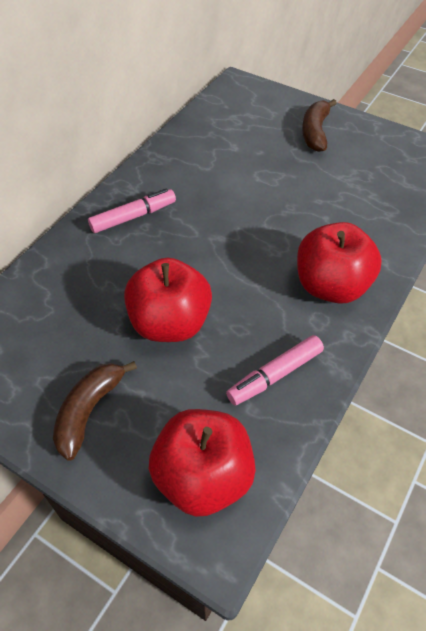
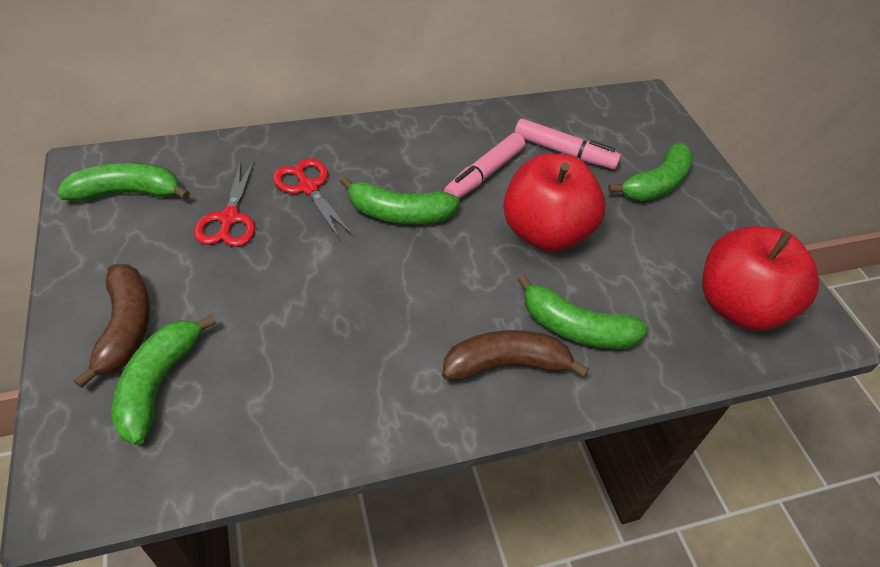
green banana: 0 -> 5
red apple: 3 -> 2
red scissors: 0 -> 2

